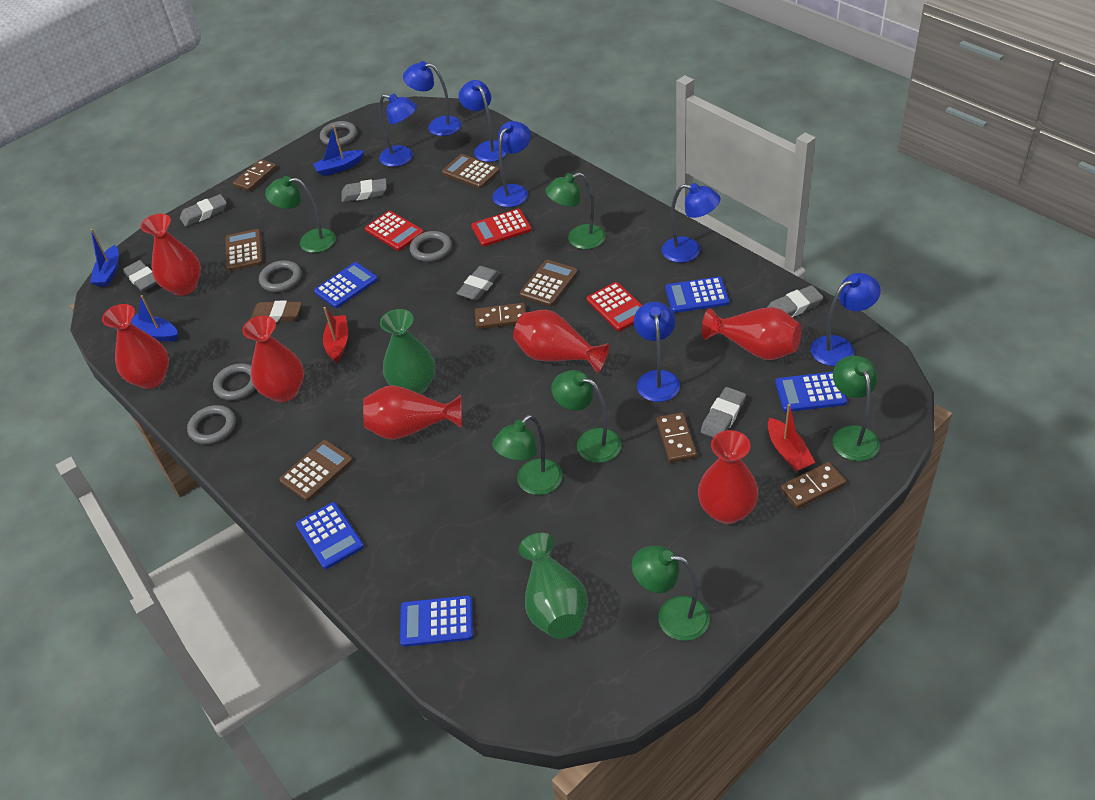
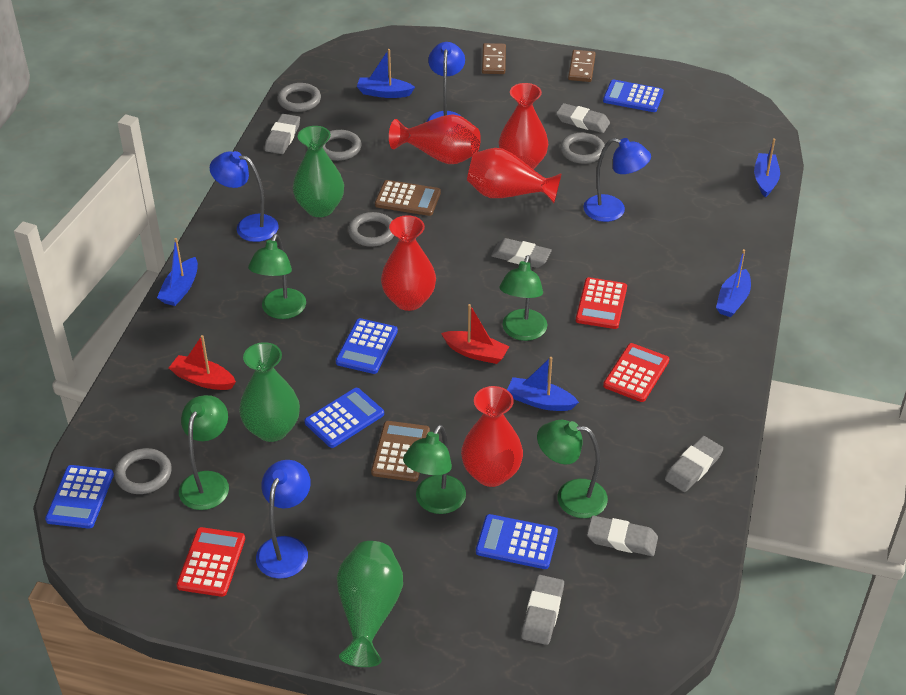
blue boat: 3 -> 5
blue lamp: 7 -> 4
brown calculator: 4 -> 2
brown domino: 4 -> 2
brown eraser: 1 -> 0
green lamp: 6 -> 5
green vase: 2 -> 3
red vase: 7 -> 5

